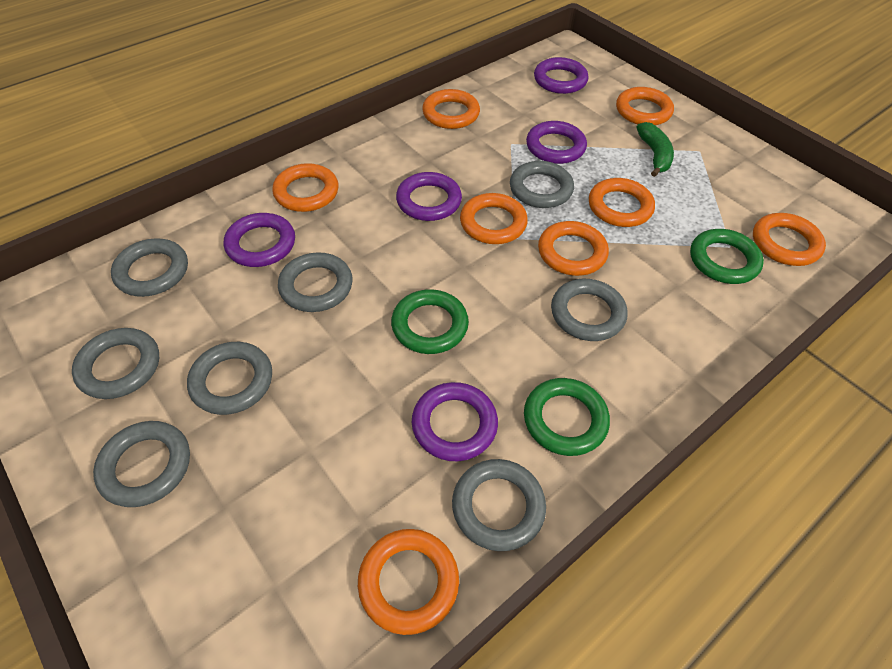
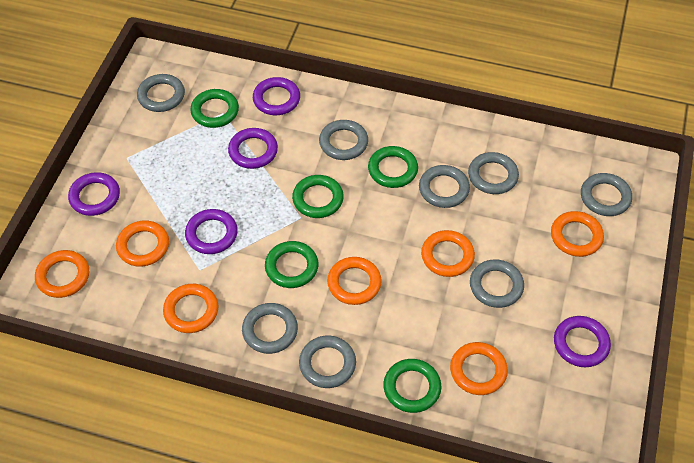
green banana: 1 -> 0
green ring: 3 -> 5
orange ring: 8 -> 7

